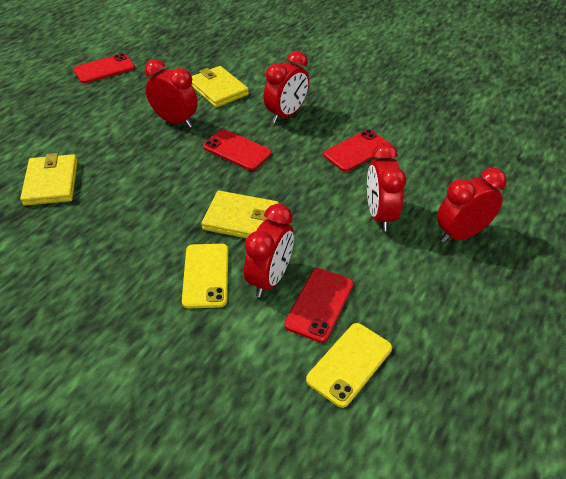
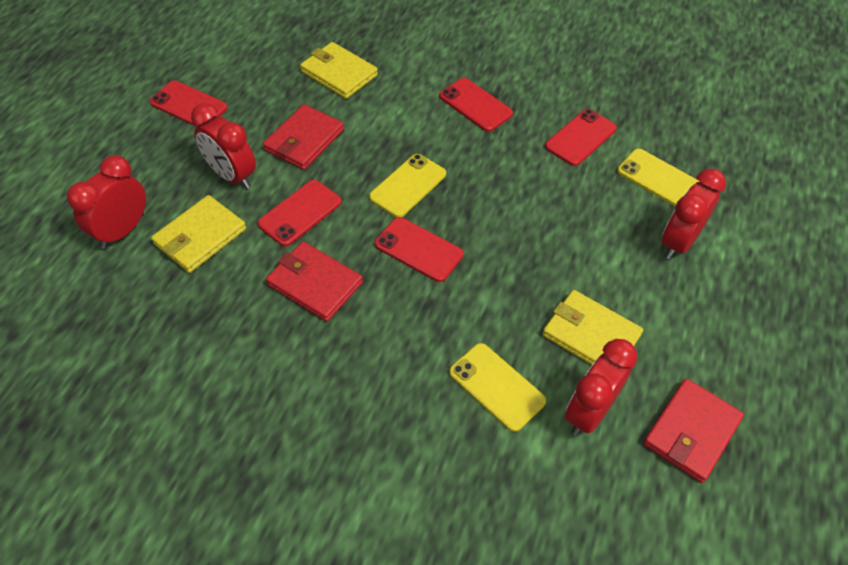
red clock: 5 -> 4
red phone: 4 -> 5
red wallet: 0 -> 3
yellow phone: 2 -> 3

